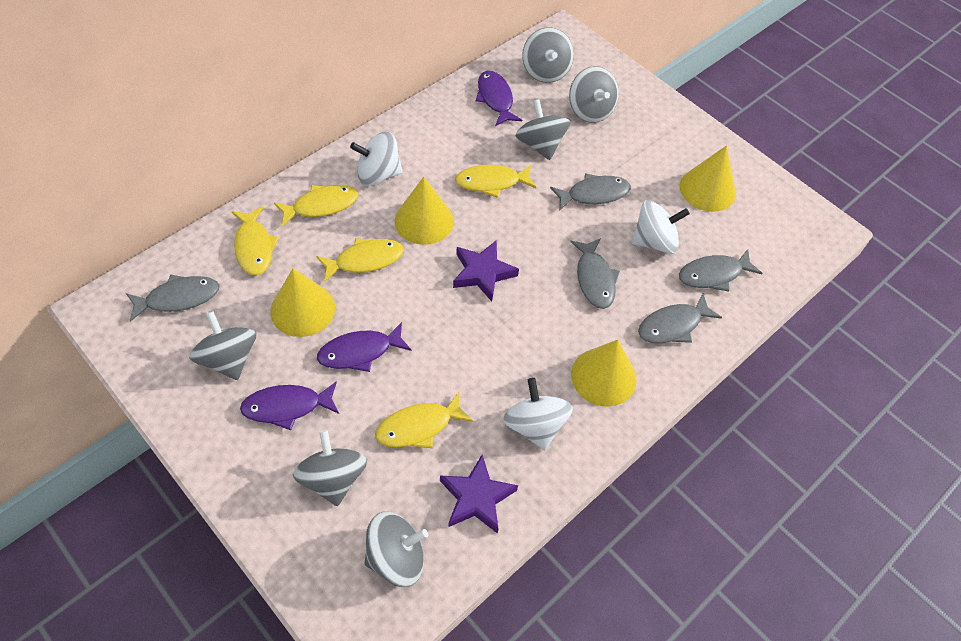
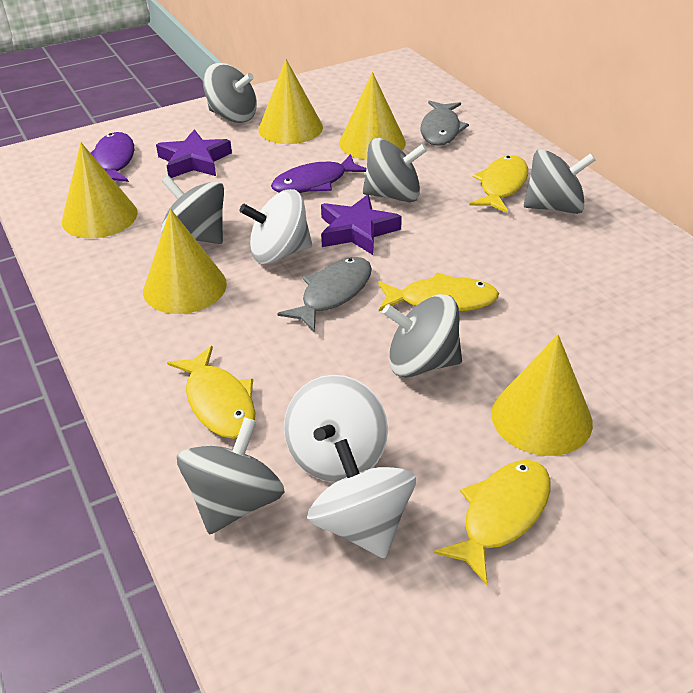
grey fish: 5 -> 2
purple fish: 3 -> 2
yellow cone: 4 -> 5
yellow fish: 5 -> 4

